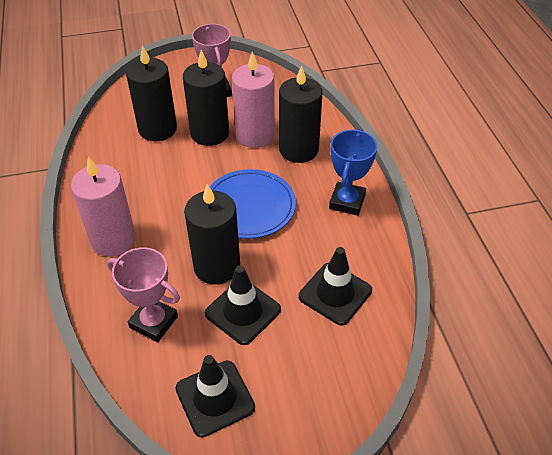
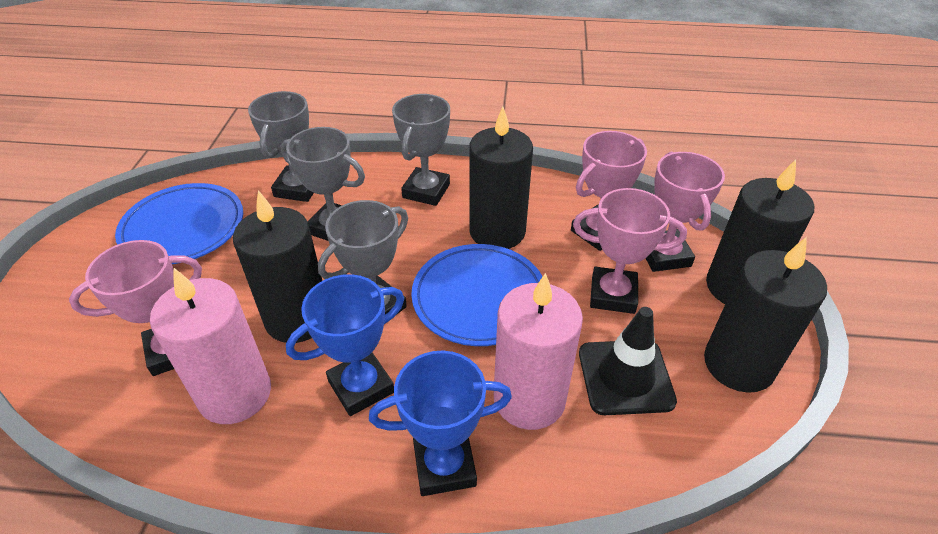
black traffic cone: 3 -> 1
blue plate: 1 -> 2
blue trophy: 1 -> 2
grey trophy: 0 -> 4
pink trophy: 2 -> 4

